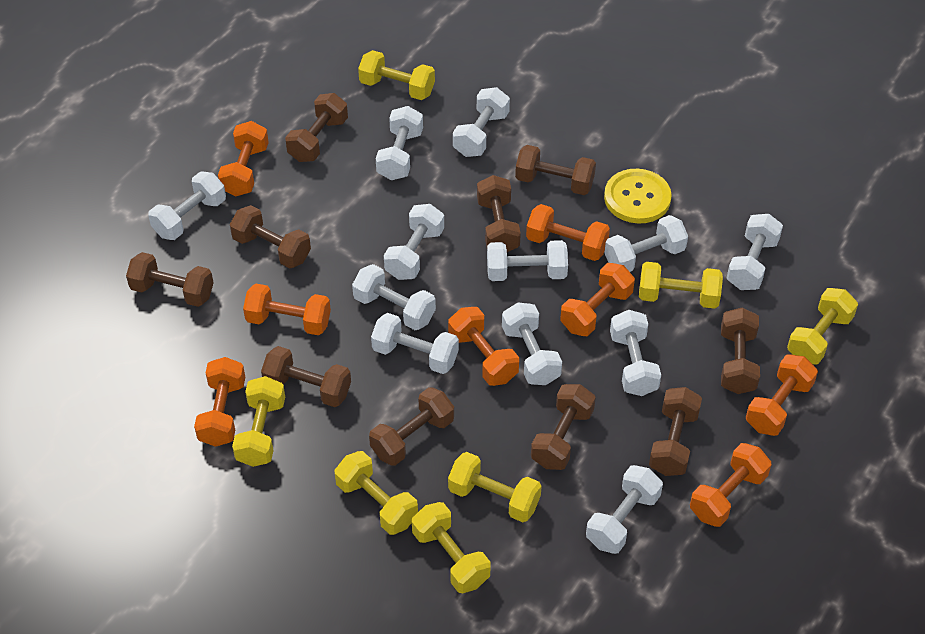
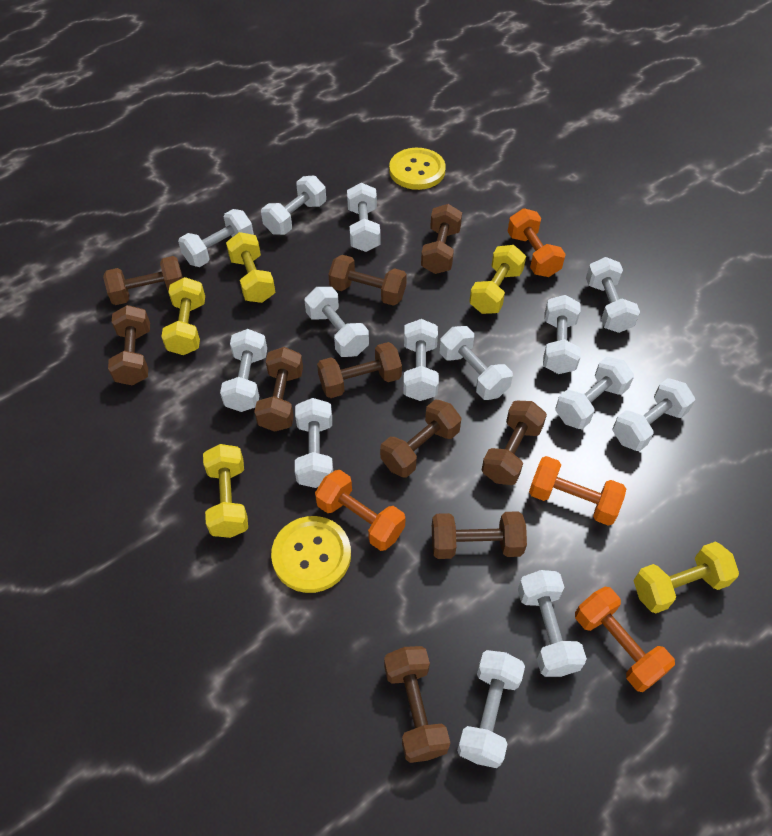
orange dumbbell: 8 -> 4
white dumbbell: 12 -> 14
yellow button: 1 -> 2
yellow dumbbell: 7 -> 5

